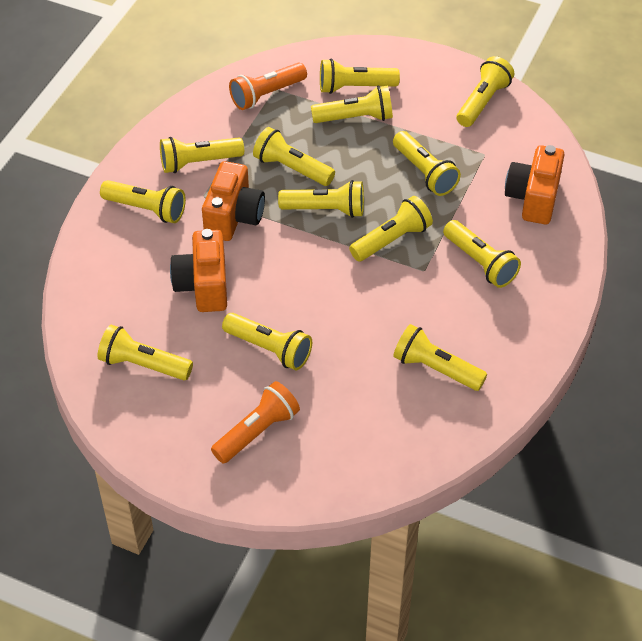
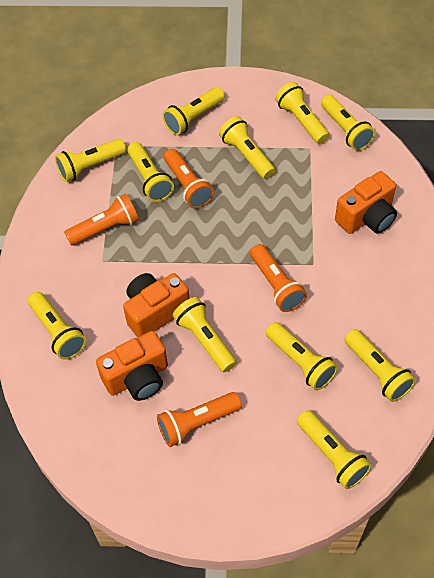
orange flashlight: 2 -> 4
yellow flashlight: 13 -> 11

